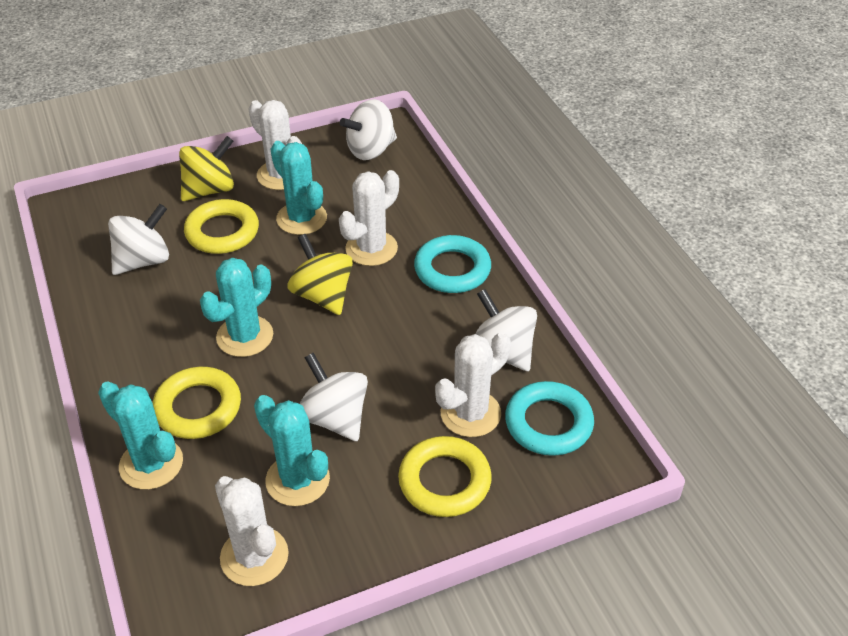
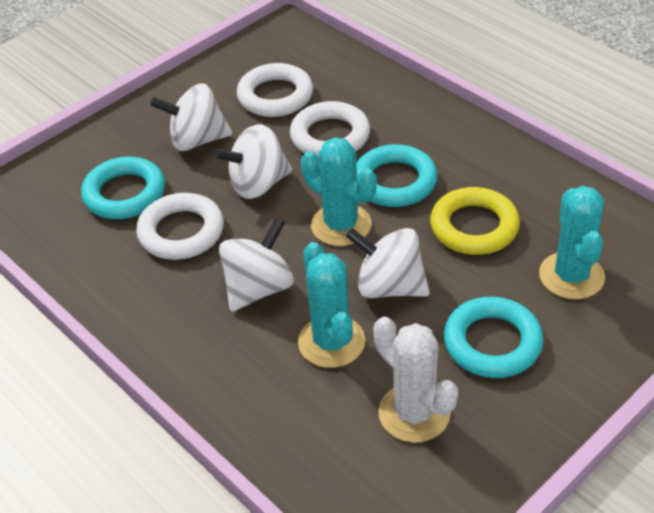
turquoise cactus: 4 -> 3
turquoise ring: 2 -> 3
white cactus: 4 -> 1
white ring: 0 -> 3
yellow ring: 3 -> 1
yellow spinning top: 2 -> 0

